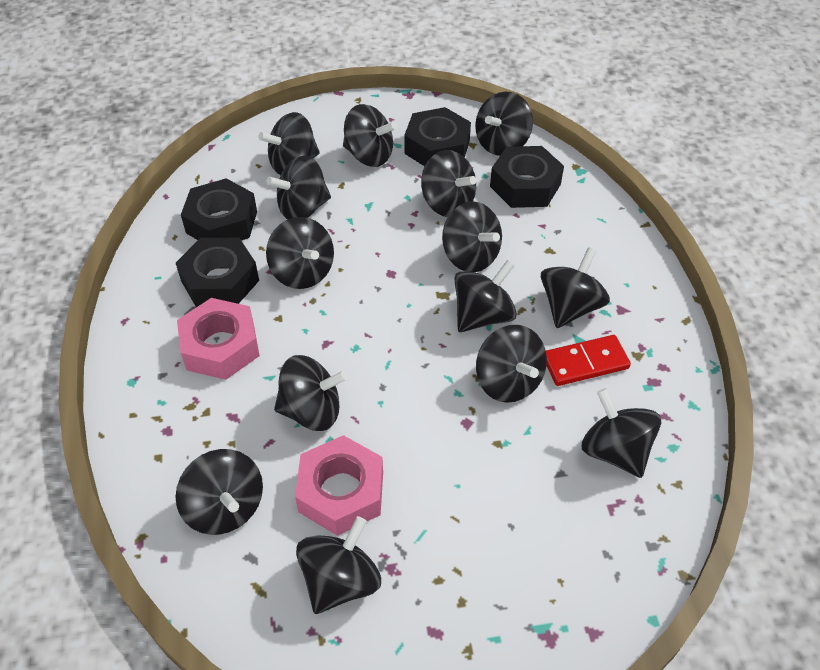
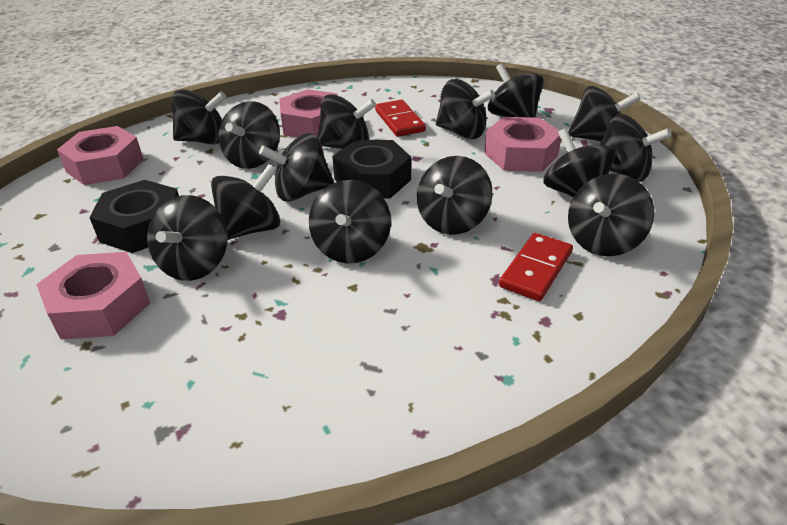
black nut: 4 -> 2
pink nut: 2 -> 4
red domino: 1 -> 2

